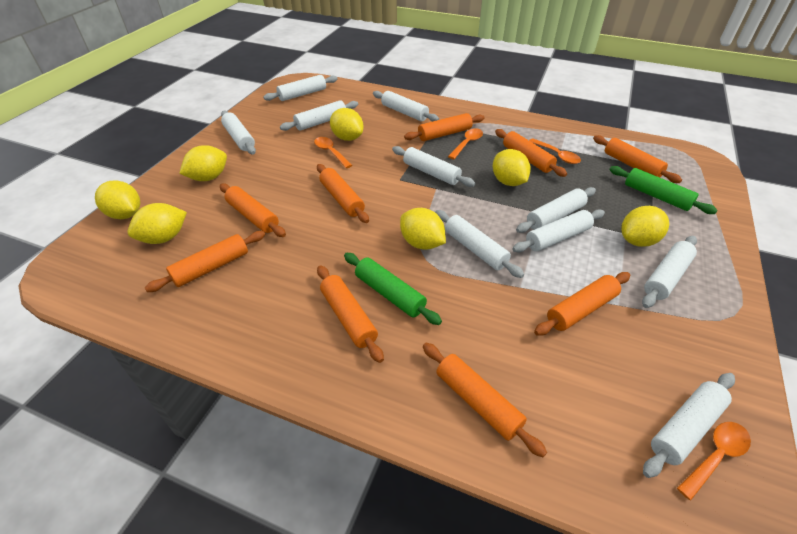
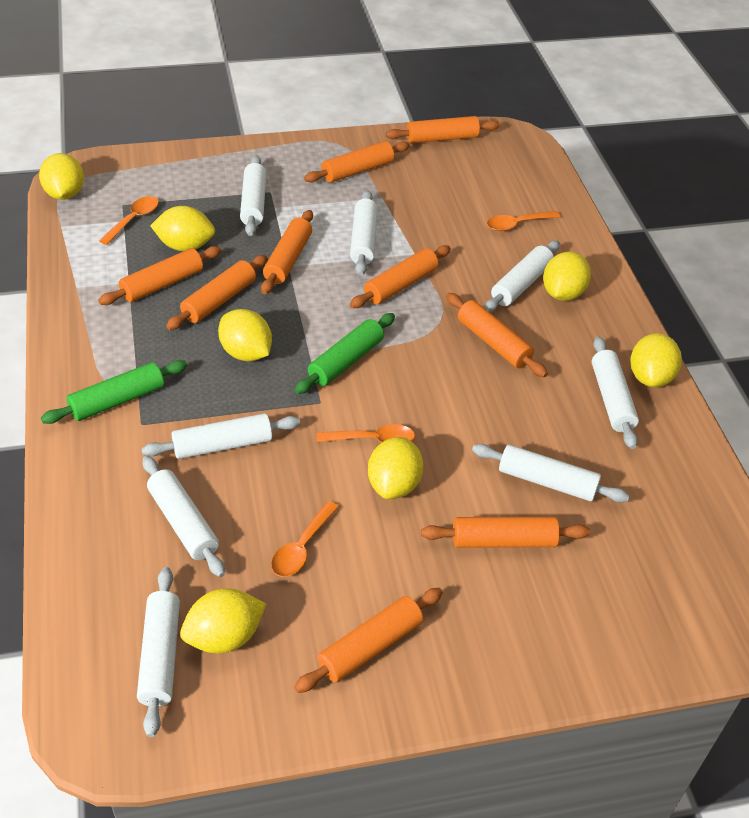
white rolling pin: 10 -> 8

